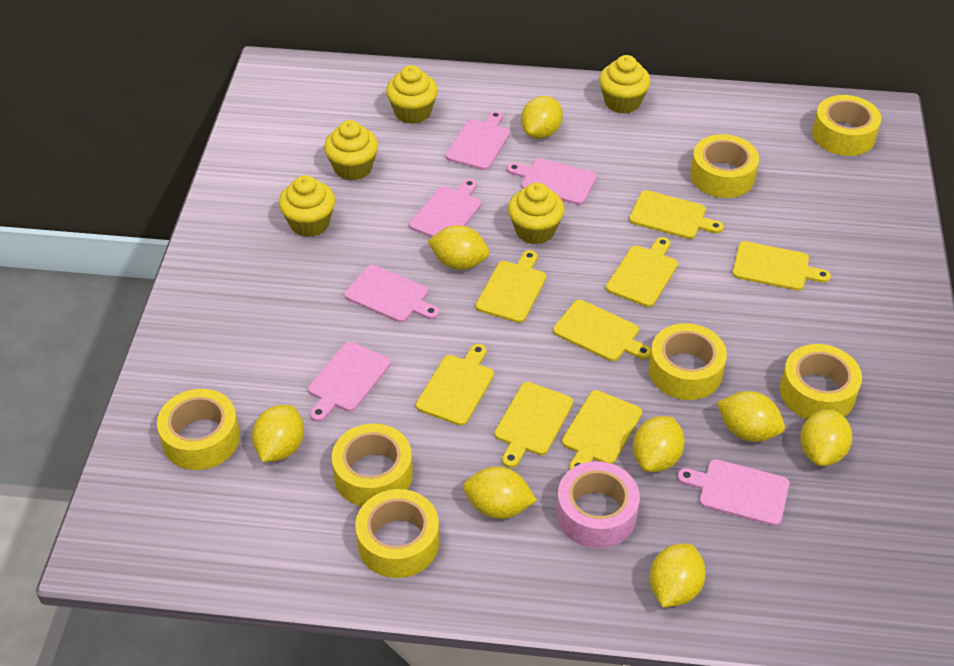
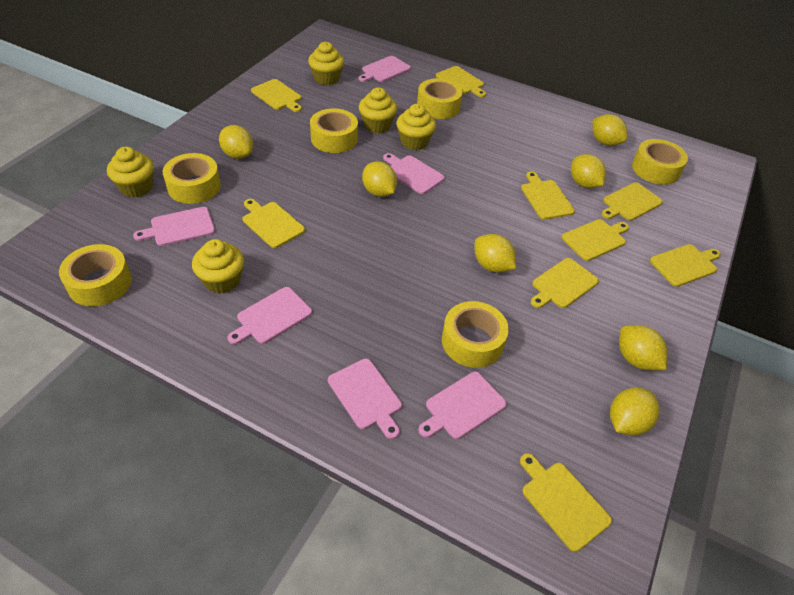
pink tape: 1 -> 0
yellow cutting board: 8 -> 9
yellow lemon: 8 -> 7
yellow tape: 7 -> 6

